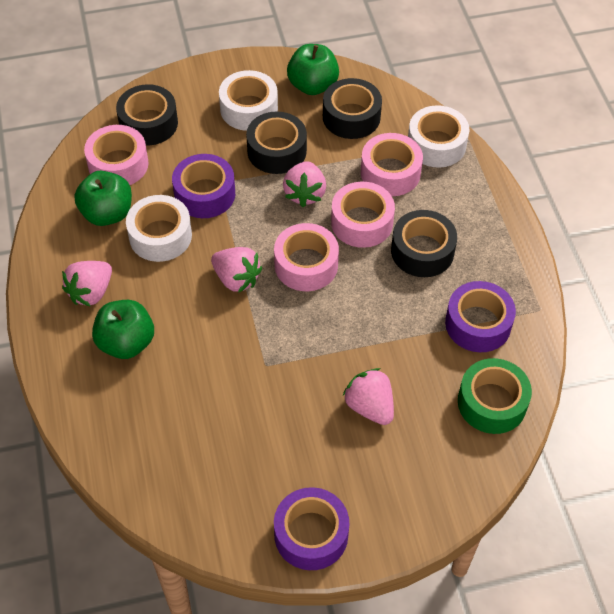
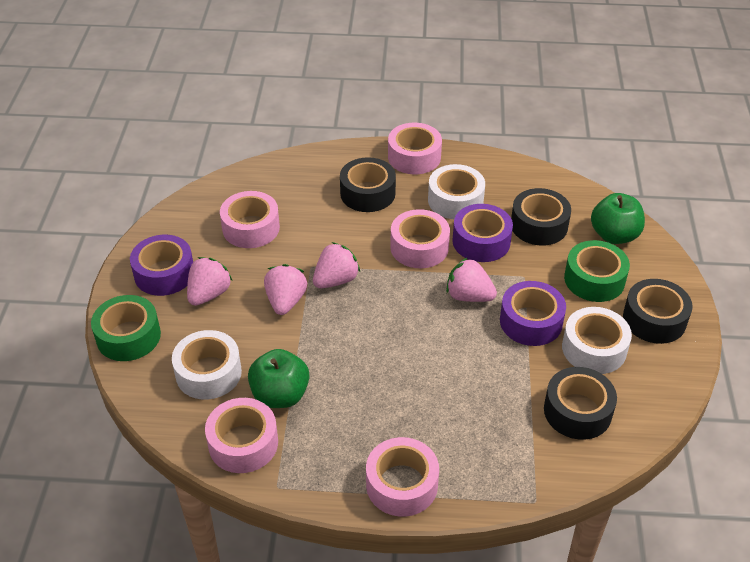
green apple: 3 -> 2
green tape: 1 -> 2
pink tape: 4 -> 5

